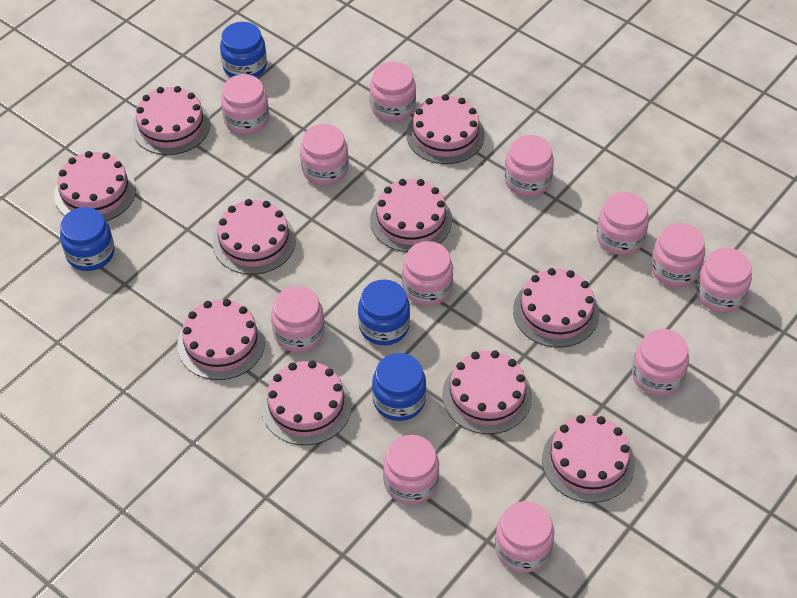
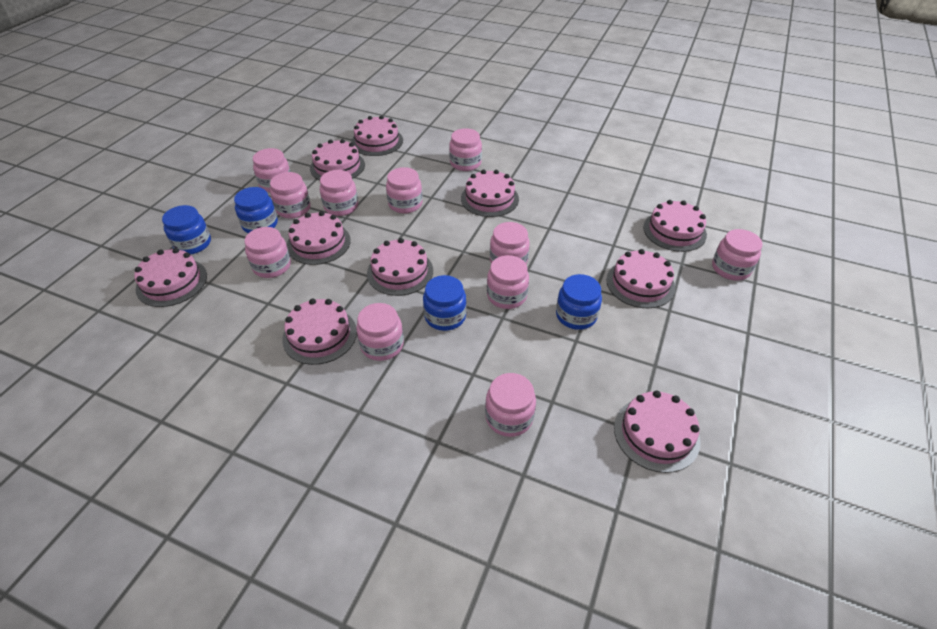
pink jar: 12 -> 11

